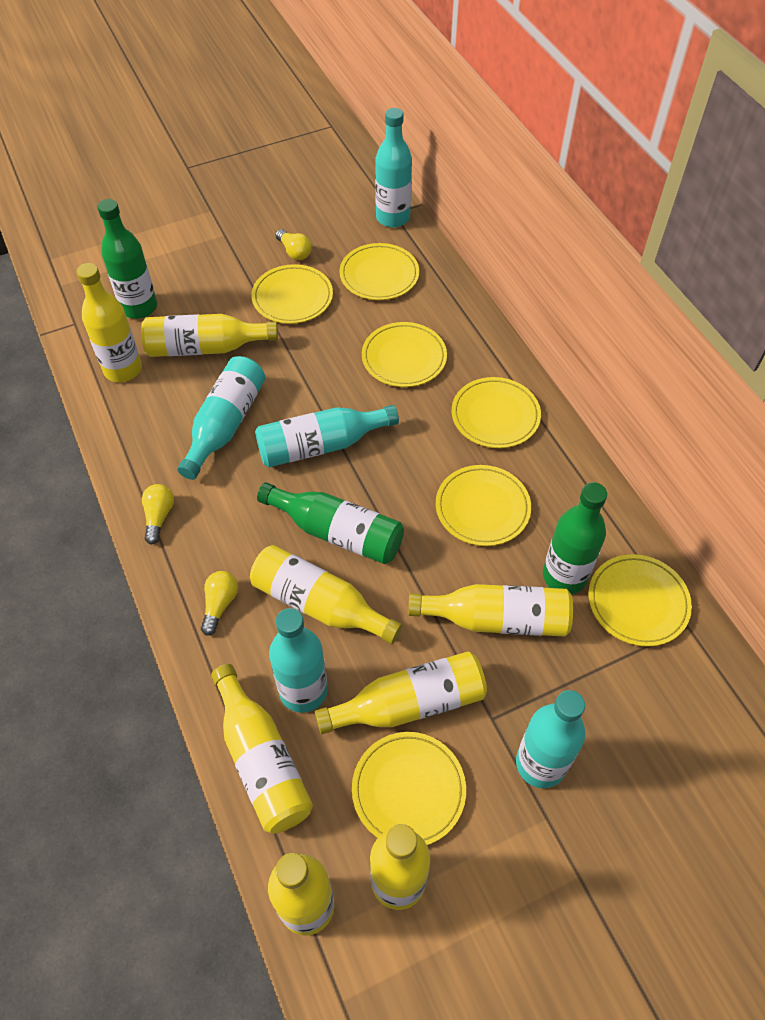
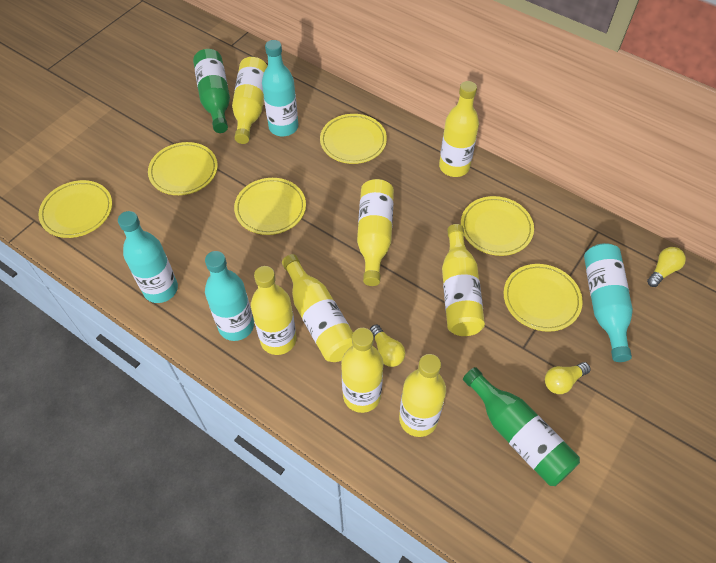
green bottle: 3 -> 2
turquoise bottle: 5 -> 4
yellow plate: 7 -> 6

